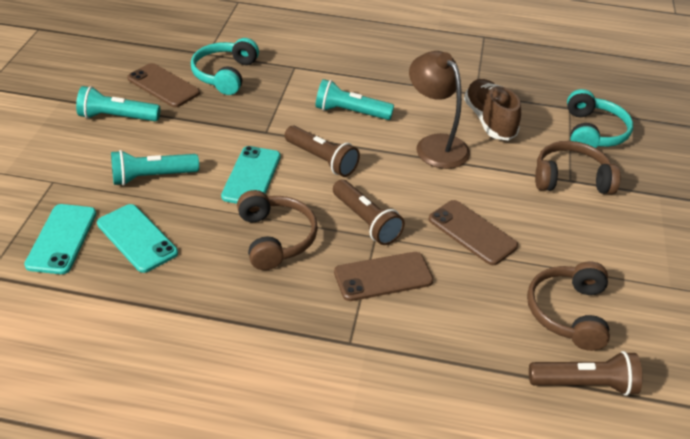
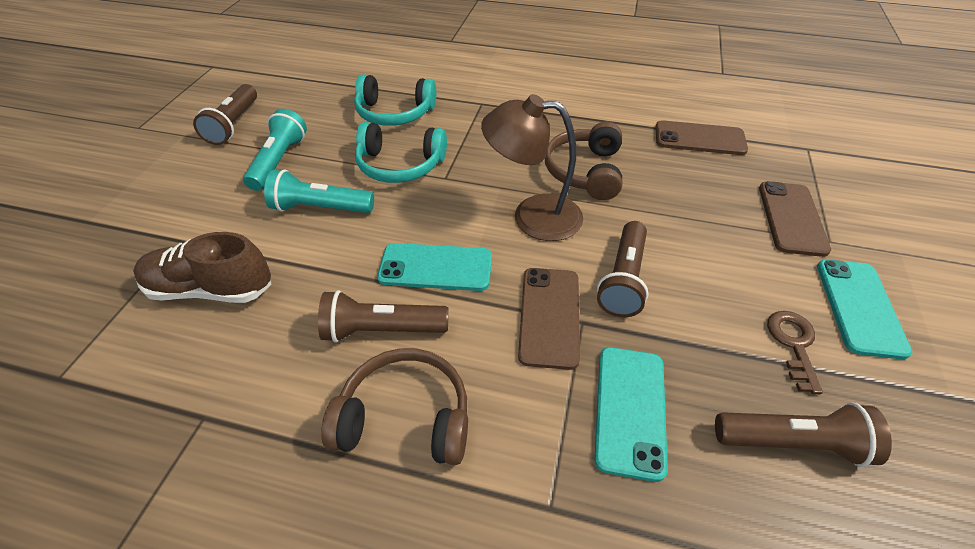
brown flashlight: 3 -> 4
brown headphones: 3 -> 2
brown key: 0 -> 1
turquoise flashlight: 3 -> 2

